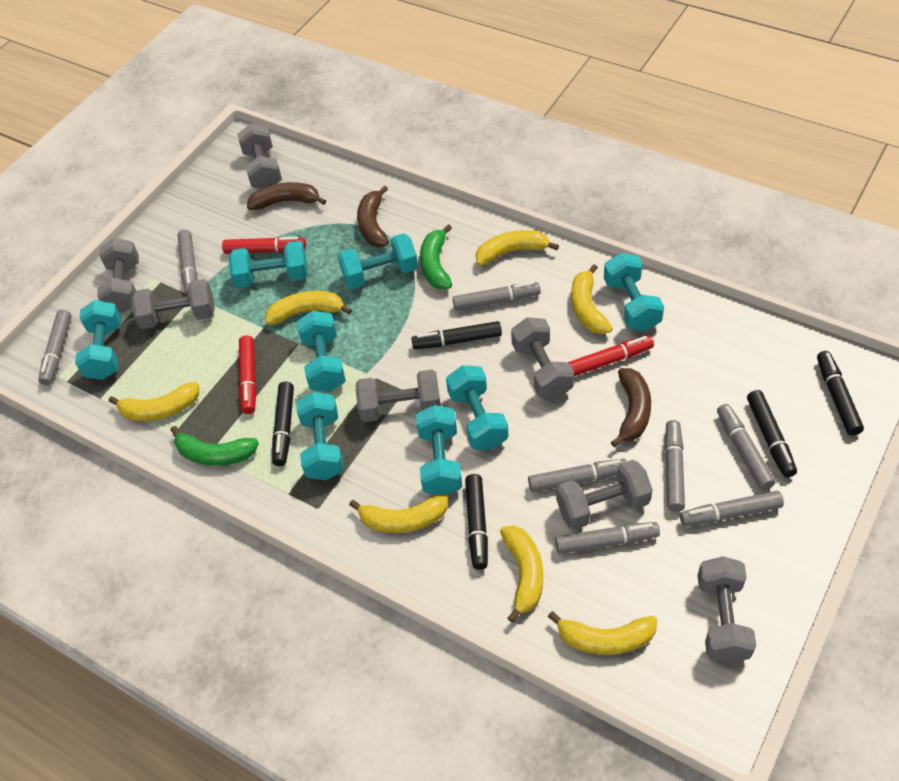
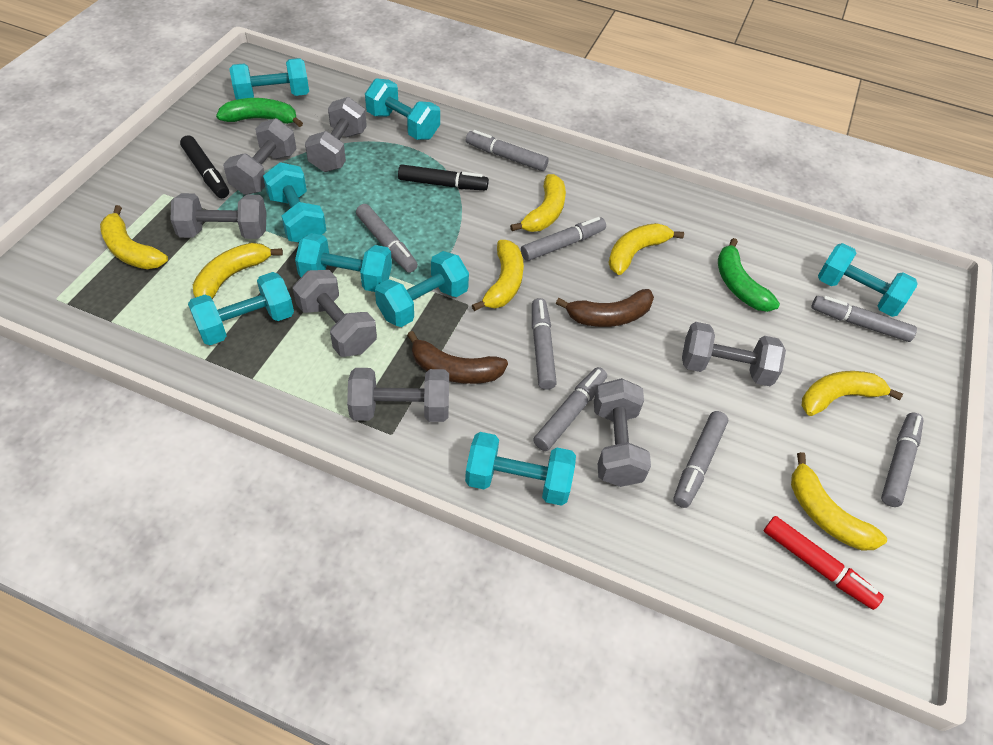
black marker: 5 -> 2
brown banana: 3 -> 2
red marker: 3 -> 1

